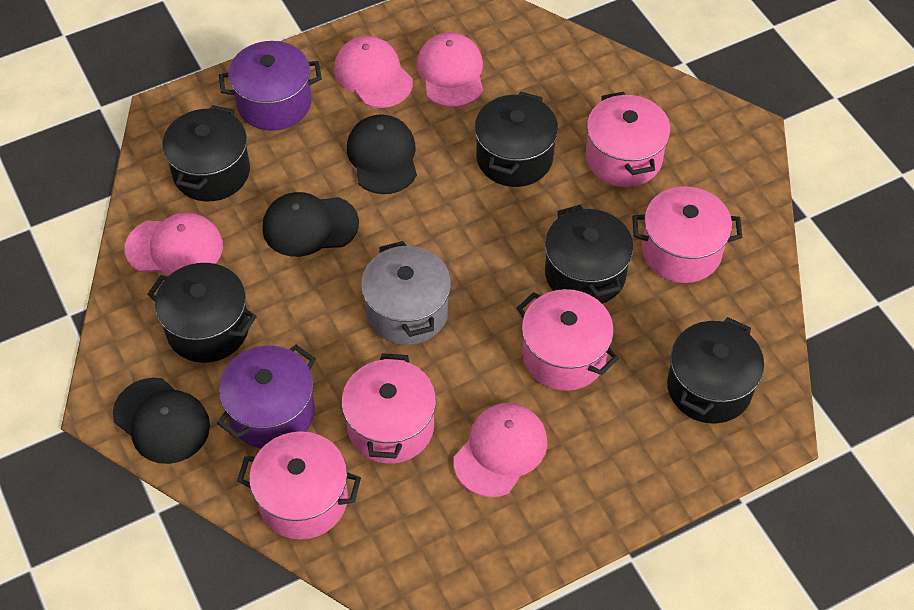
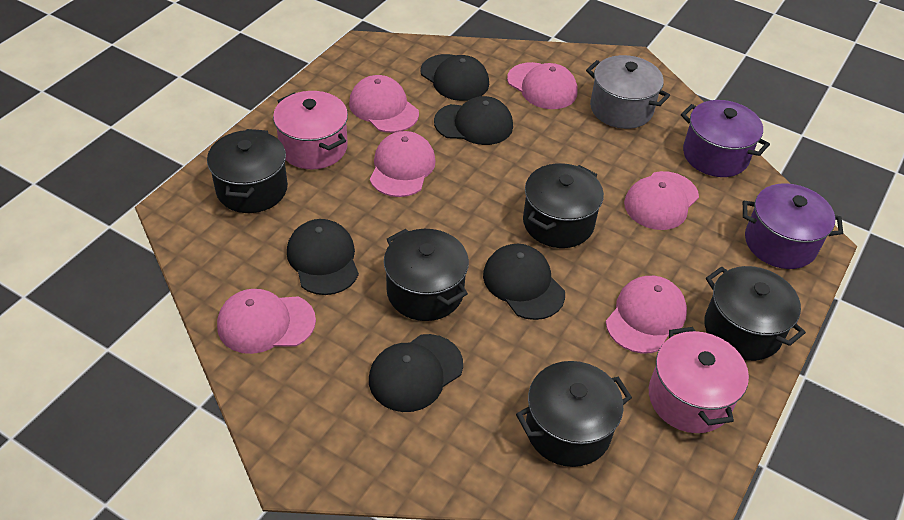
black cap: 3 -> 5
pink cap: 4 -> 6
pink pot: 5 -> 2

